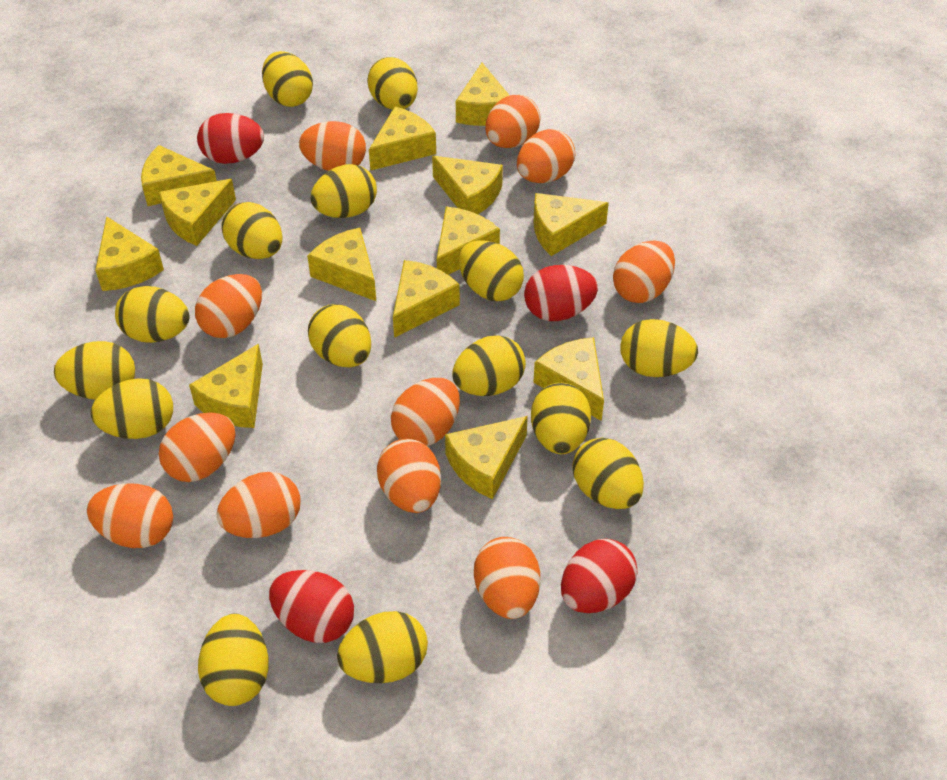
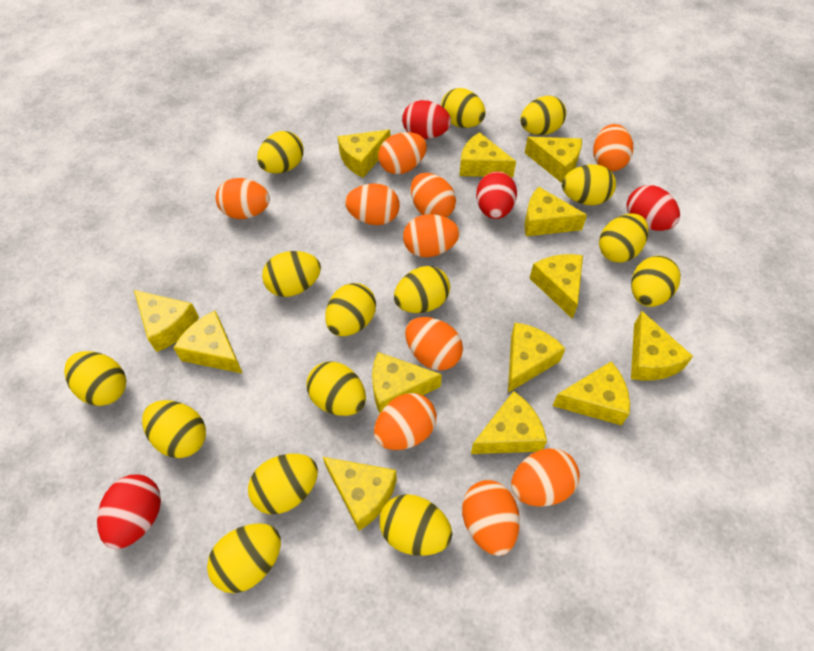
orange egg: 11 -> 10

